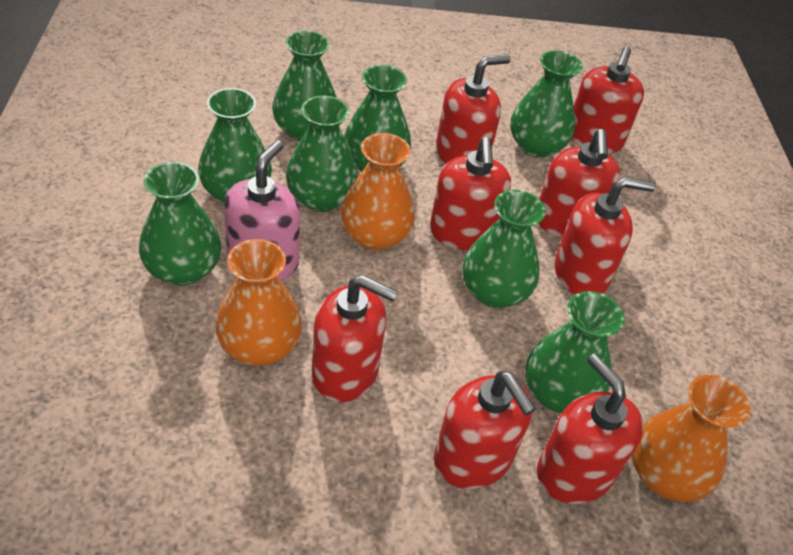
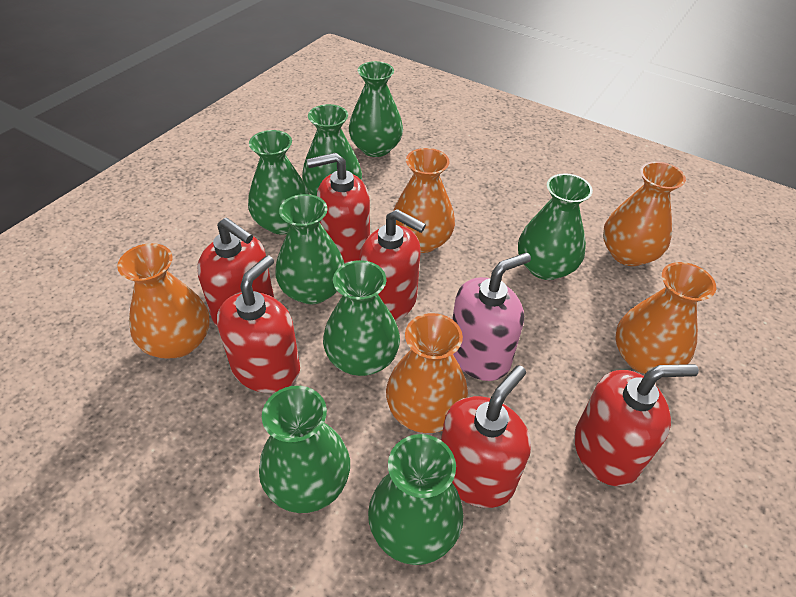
orange vase: 3 -> 5
red soap dispenser: 8 -> 6

